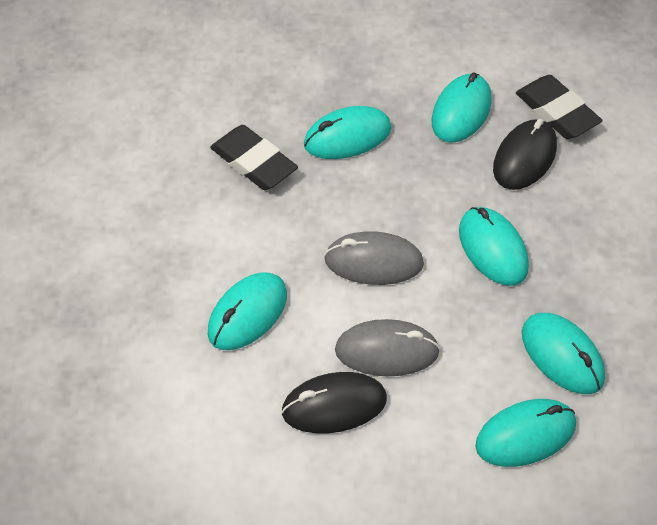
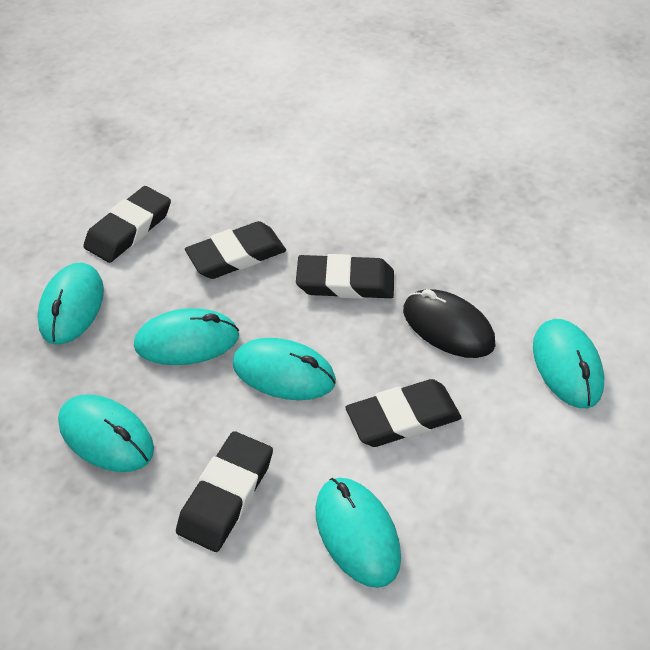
black eraser: 2 -> 5
black mouse: 2 -> 1
grey mouse: 2 -> 0

